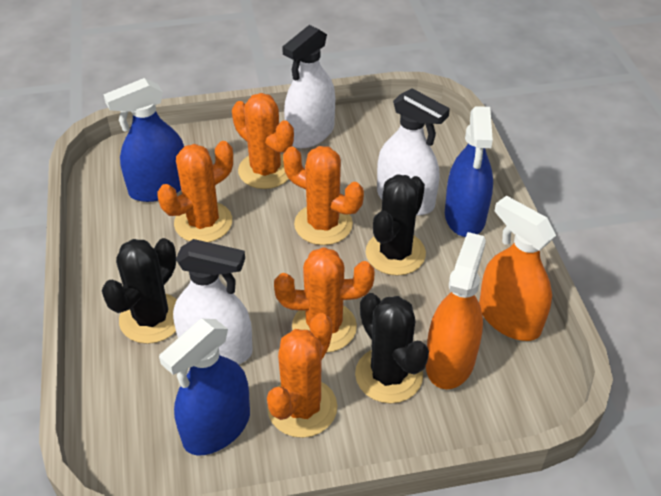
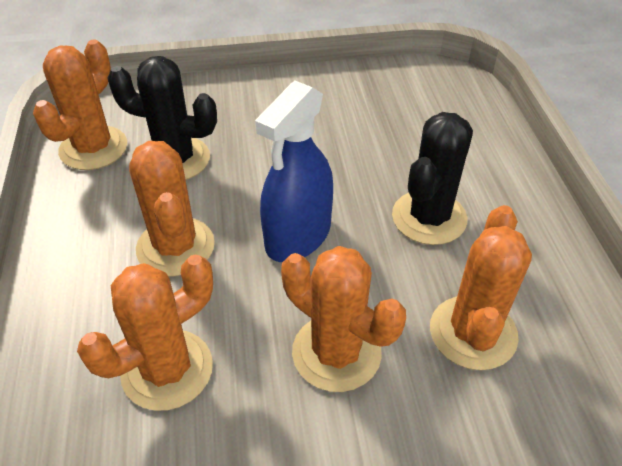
black cactus: 3 -> 2
blue spray bottle: 3 -> 1
orange spray bottle: 2 -> 0
white spray bottle: 3 -> 0

